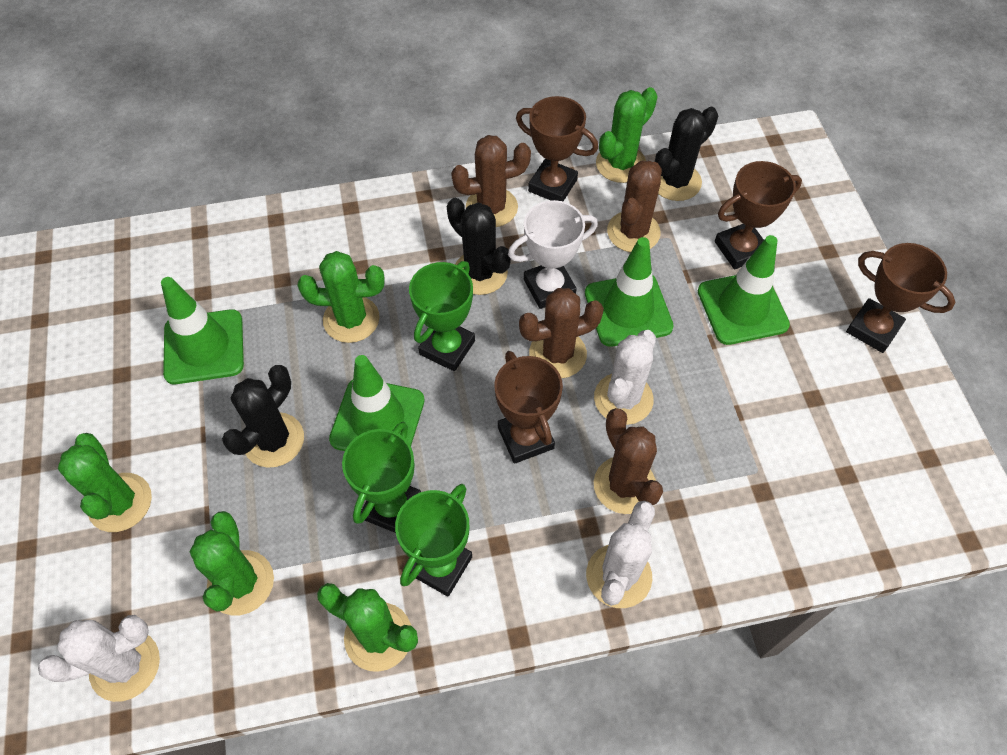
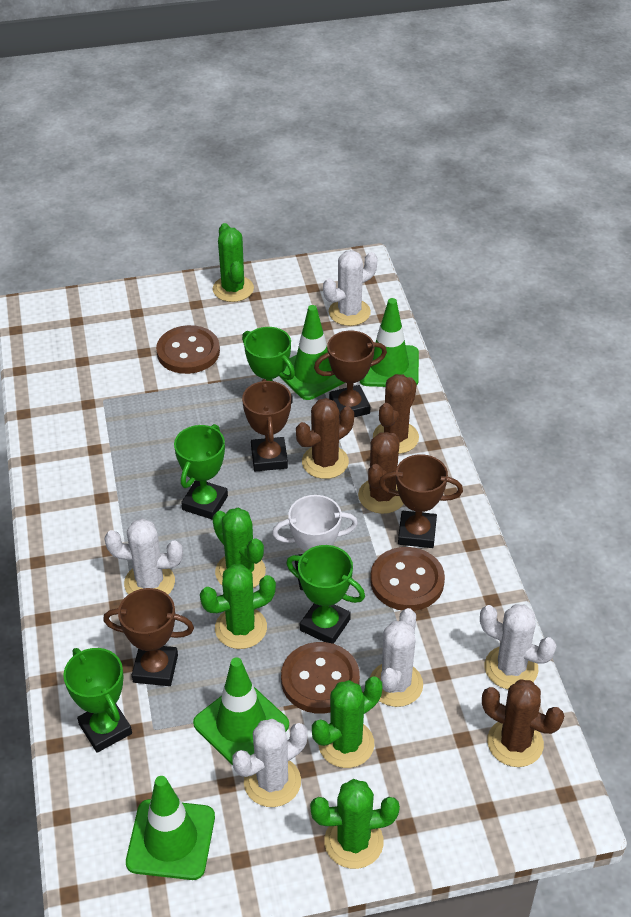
black cactus: 3 -> 0
brown button: 0 -> 3
green trophy: 3 -> 4
white cactus: 3 -> 5

